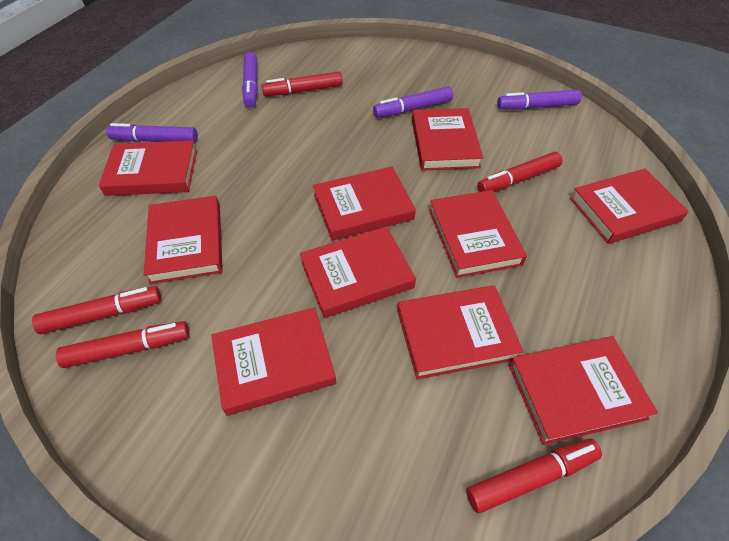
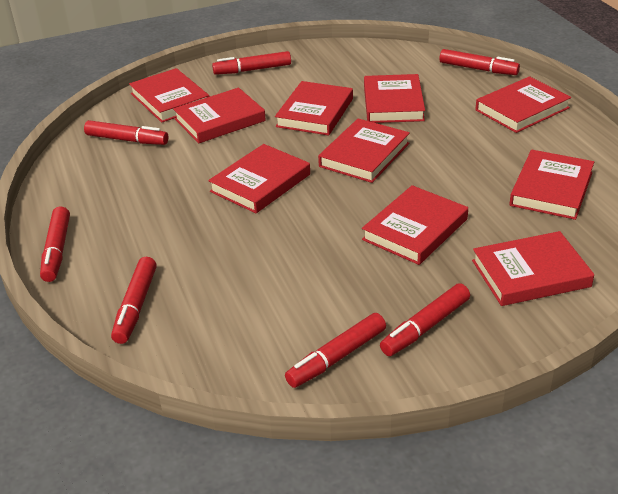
purple marker: 4 -> 0
red marker: 5 -> 7

